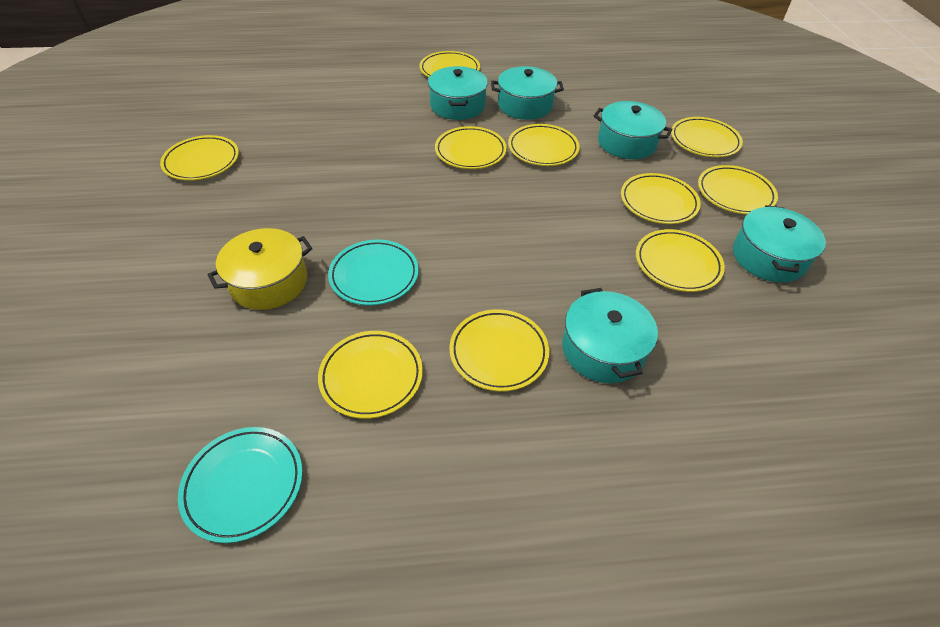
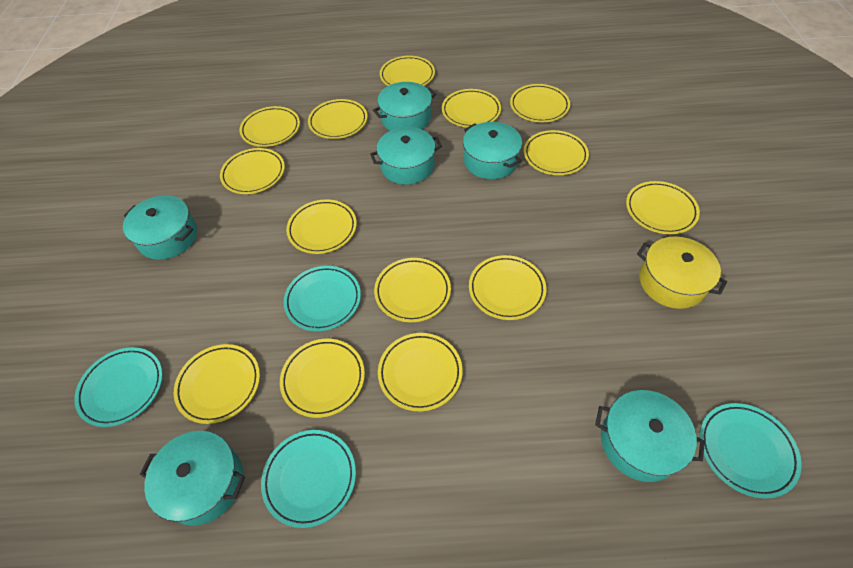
turquoise plate: 2 -> 4
turquoise pot: 5 -> 6
yellow plate: 10 -> 14

